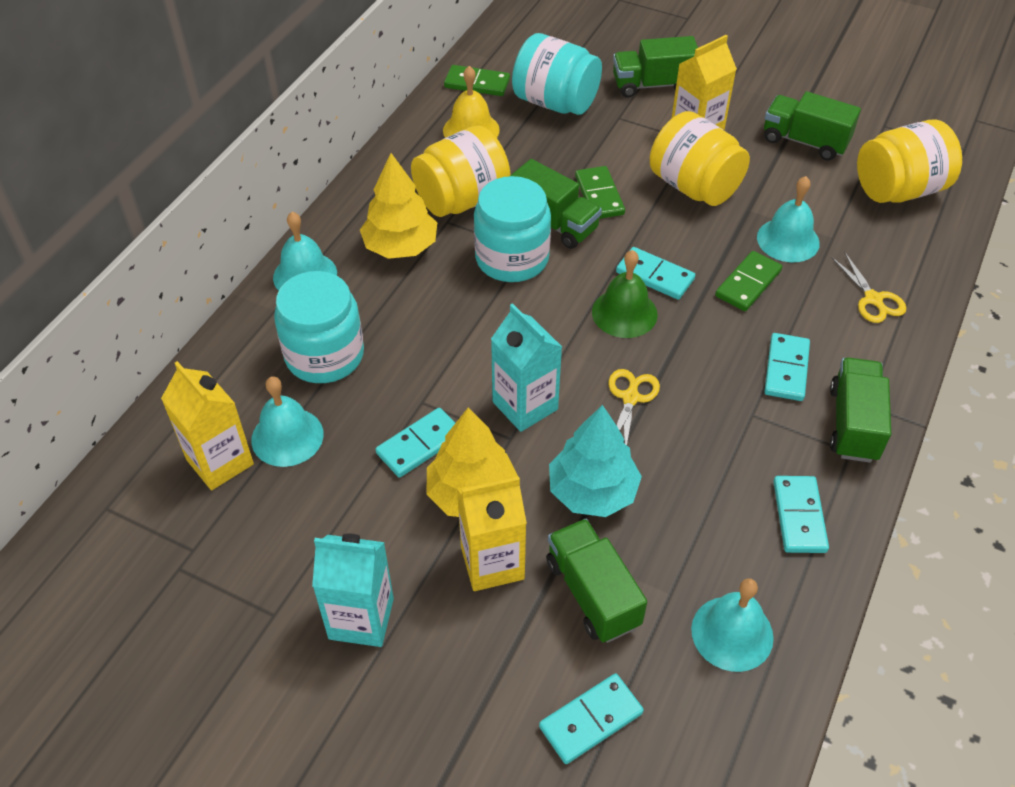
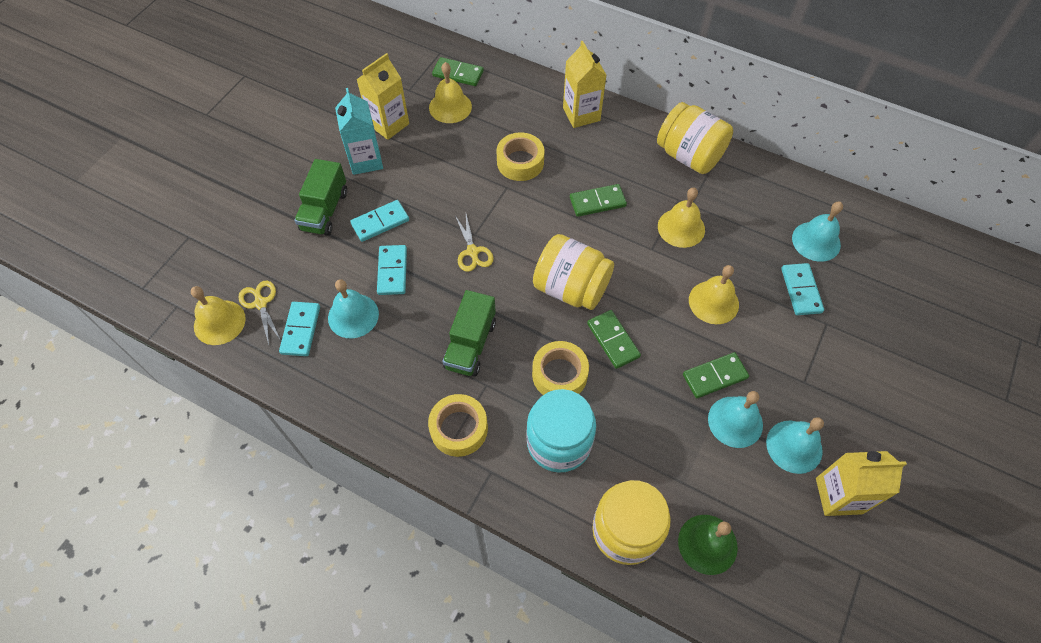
green domino: 3 -> 4
green truck: 5 -> 2
turquoise carton: 2 -> 1
turquoise domino: 5 -> 4
turquoise jar: 3 -> 1
turquoise tree: 1 -> 0
yellow bell: 1 -> 4
yellow tape: 0 -> 3
yellow tree: 2 -> 0

